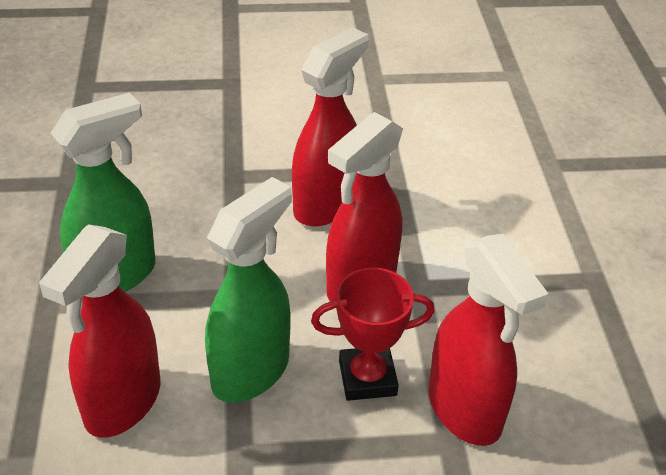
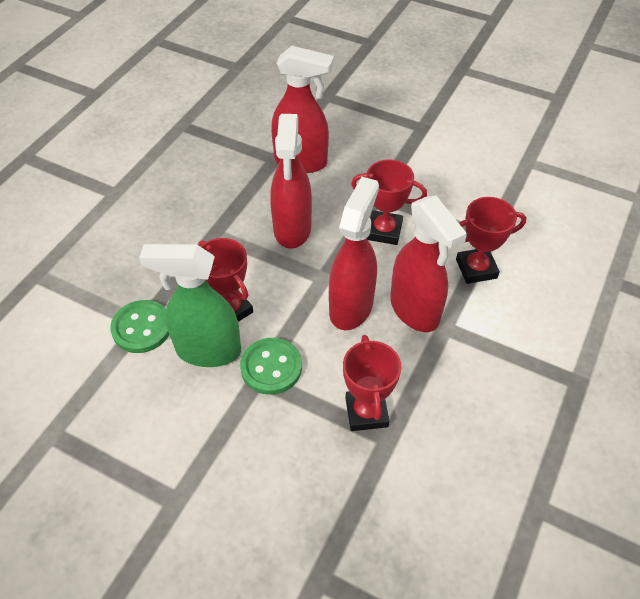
green button: 0 -> 2
green spray bottle: 2 -> 1
red trophy: 1 -> 4

